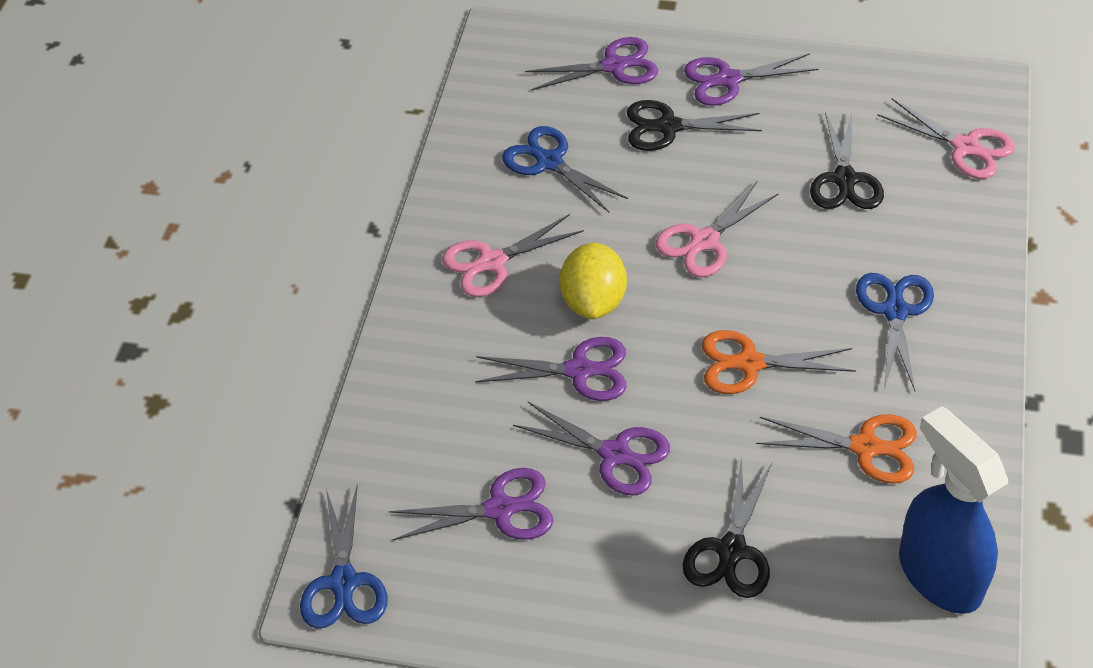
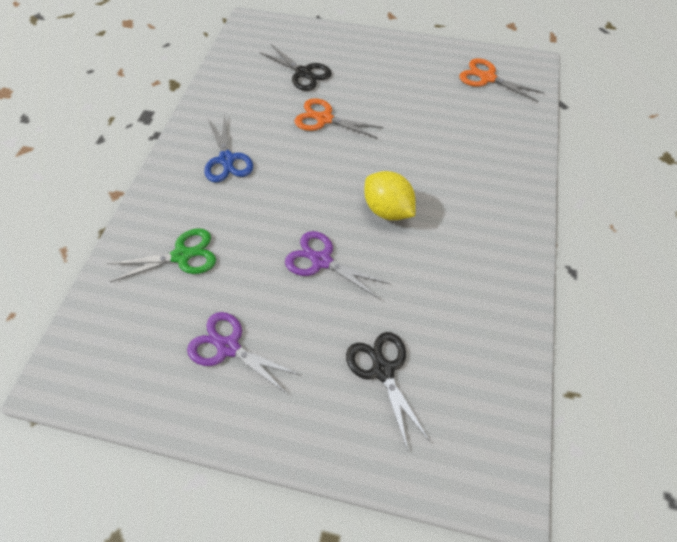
black scissors: 3 -> 2
blue scissors: 3 -> 1
blue spray bottle: 1 -> 0
green scissors: 0 -> 1
pink scissors: 3 -> 0
purple scissors: 5 -> 2

